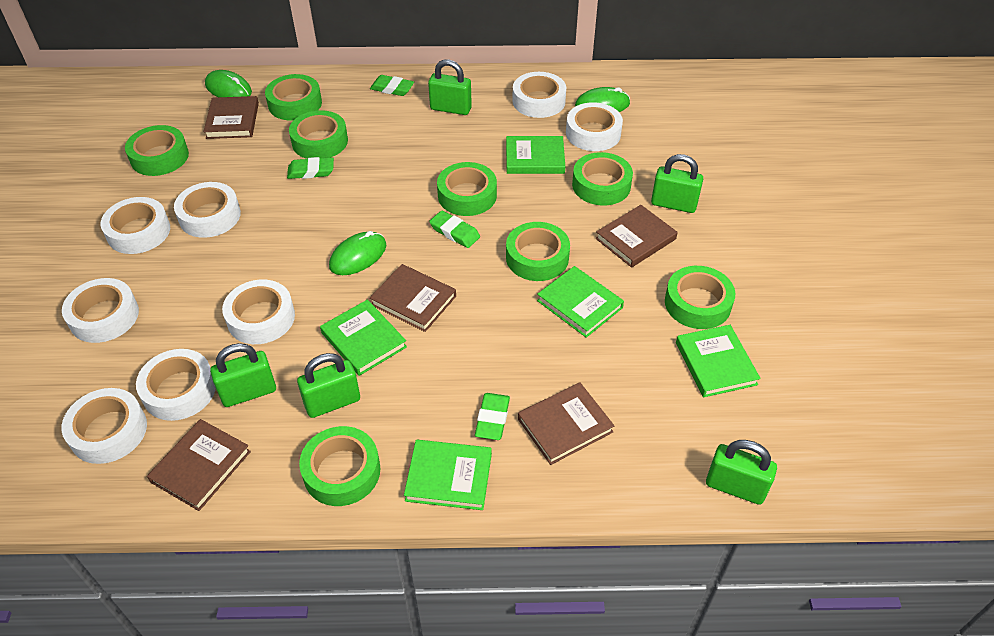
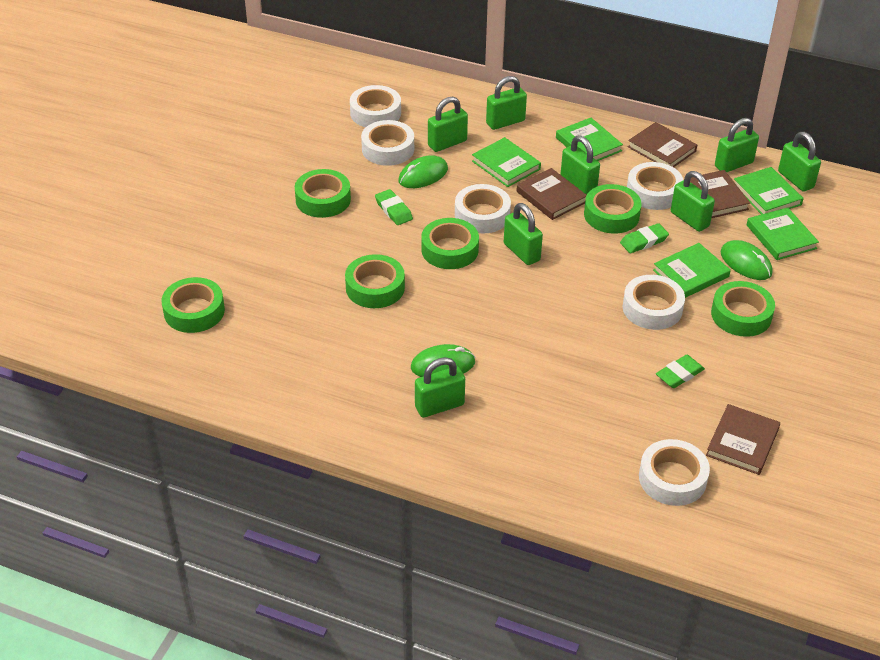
brown book: 5 -> 4
green eraser: 4 -> 3
green padlock: 5 -> 8
green tape: 8 -> 6
white tape: 8 -> 6

